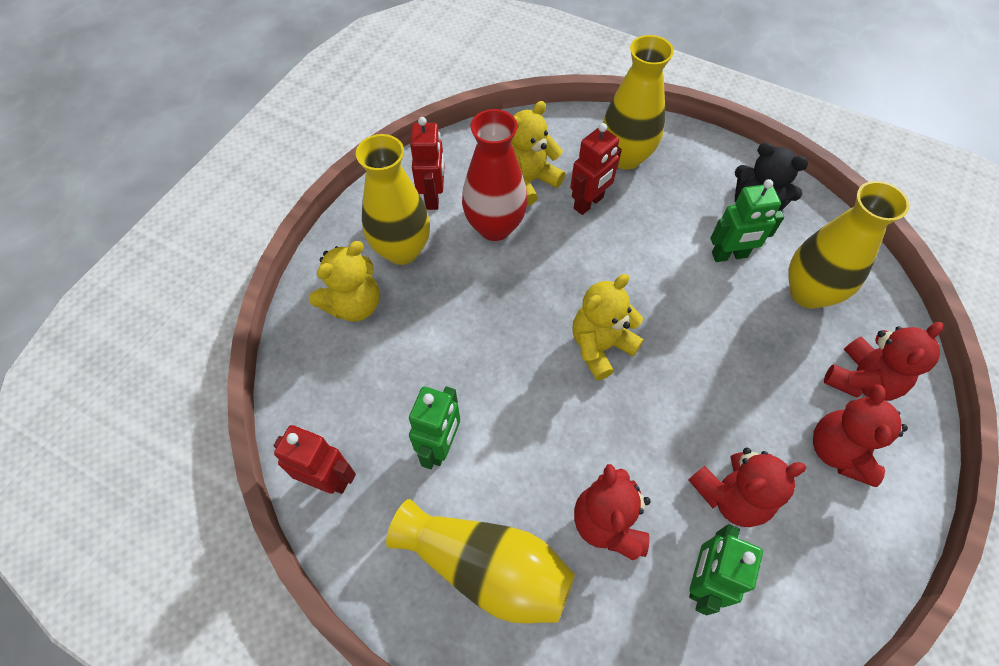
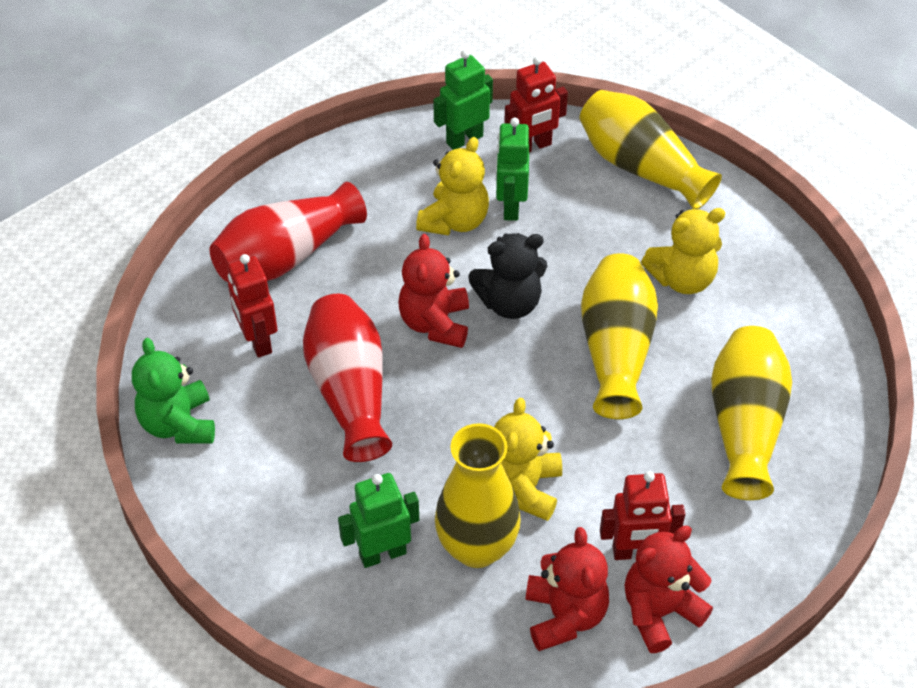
green teddy bear: 0 -> 1
red teddy bear: 4 -> 3
red vase: 1 -> 2

